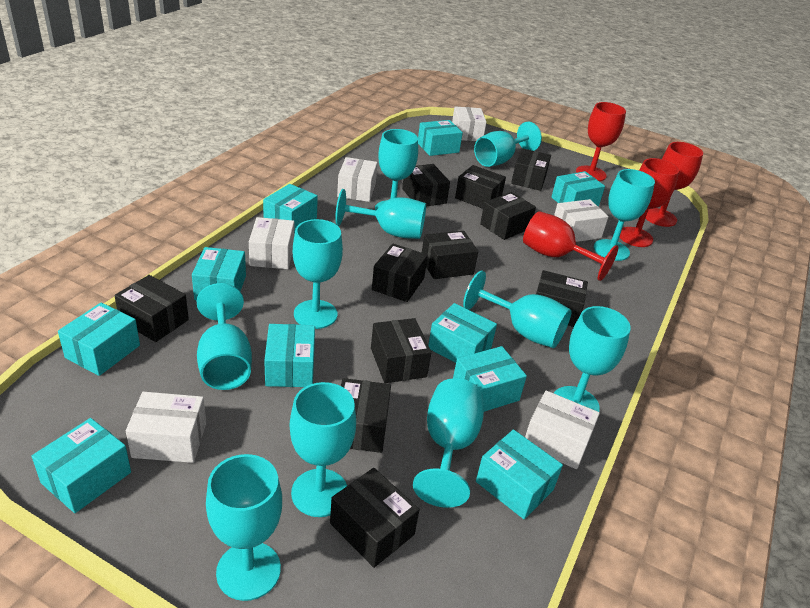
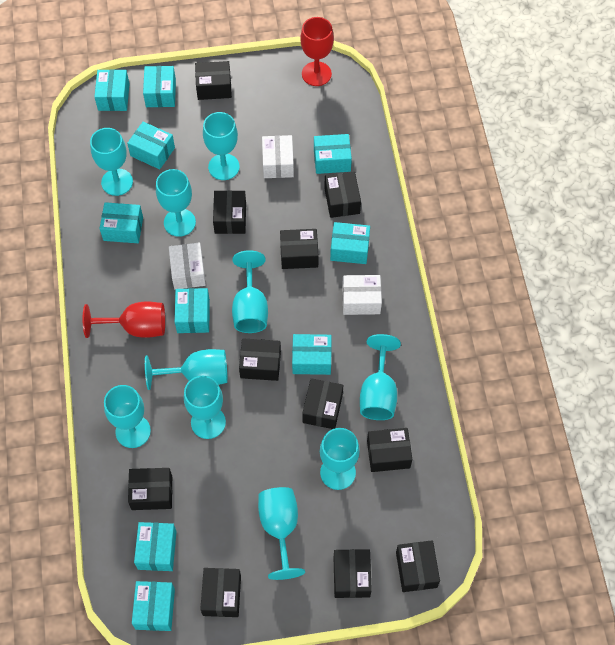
red goblet: 4 -> 2
turquoise goblet: 11 -> 10
white box: 6 -> 3

